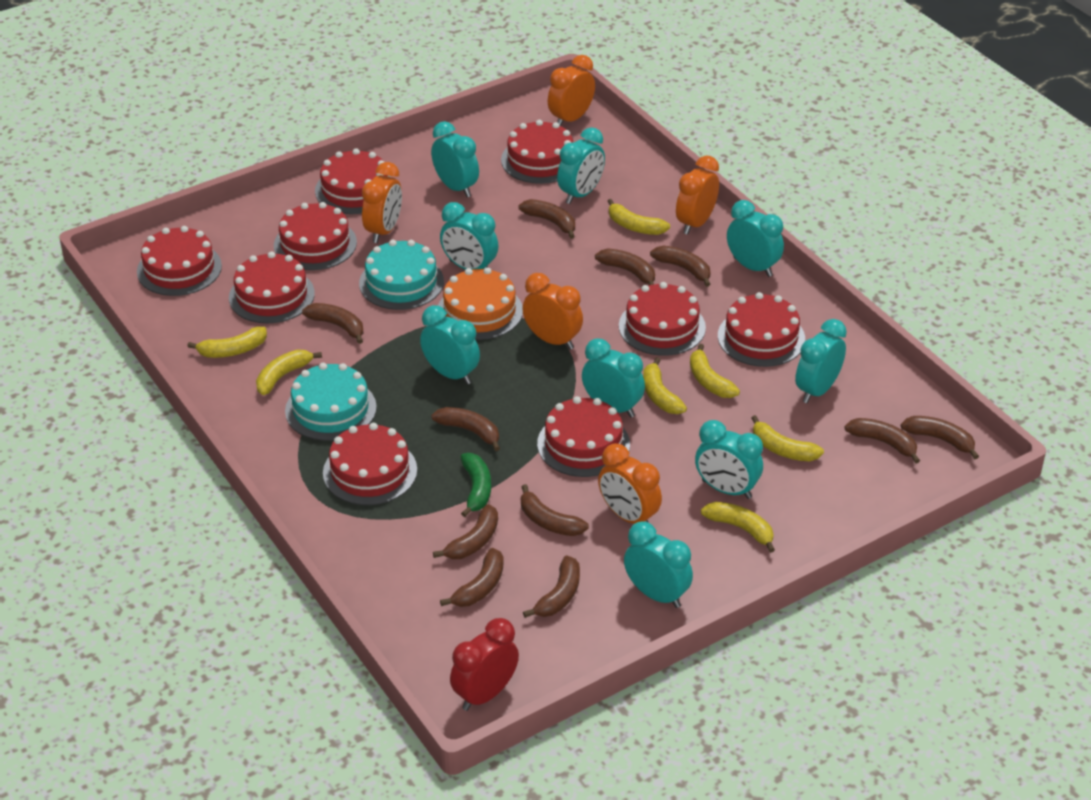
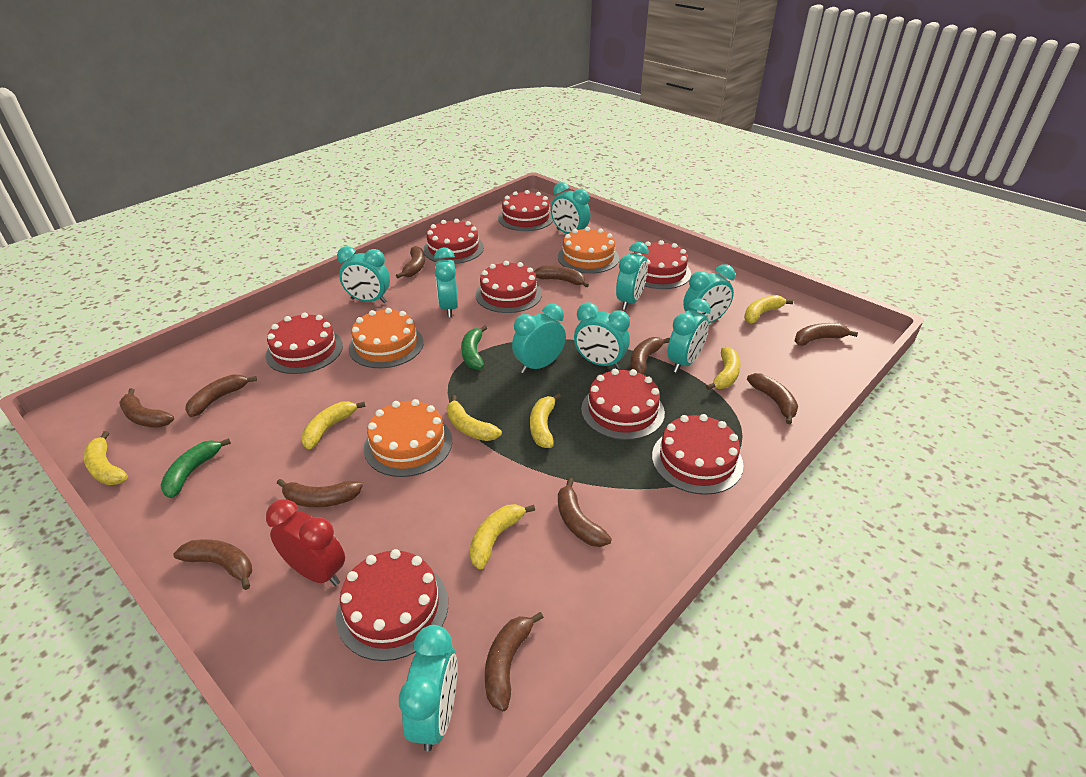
green banana: 1 -> 2
orange cake: 1 -> 3
orange clock: 5 -> 0
red cake: 9 -> 8
turquoise cake: 2 -> 0

